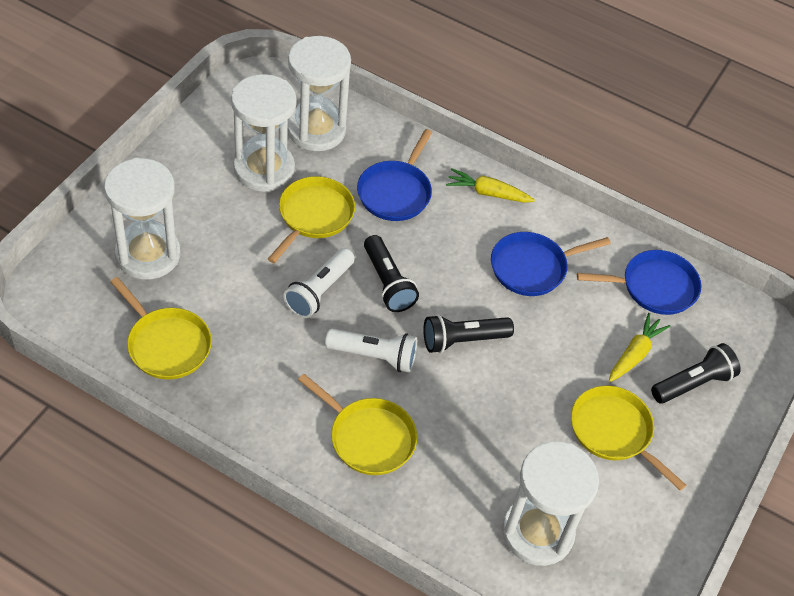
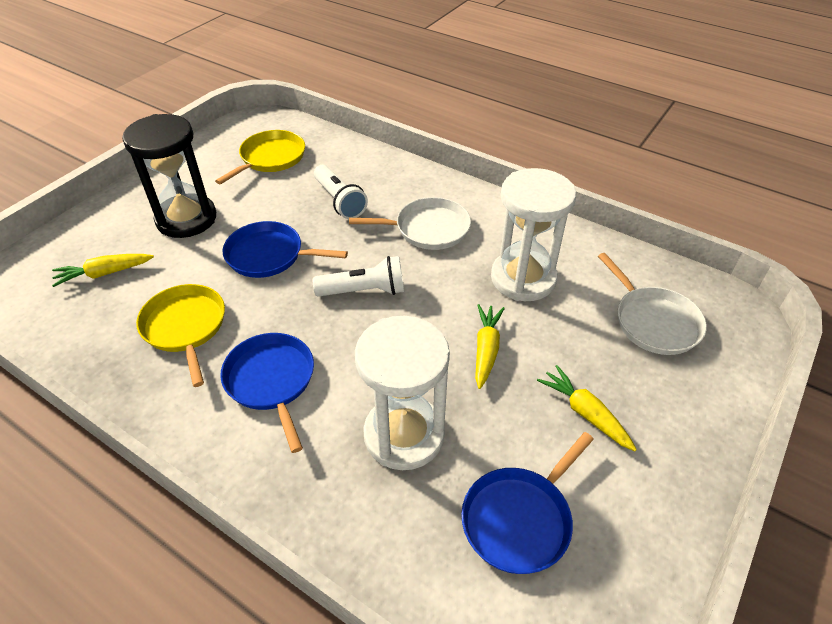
black flashlight: 3 -> 0
black hourglass: 0 -> 1
white hourglass: 4 -> 2
white pan: 0 -> 2
yellow carrot: 2 -> 3
yellow pan: 4 -> 2

